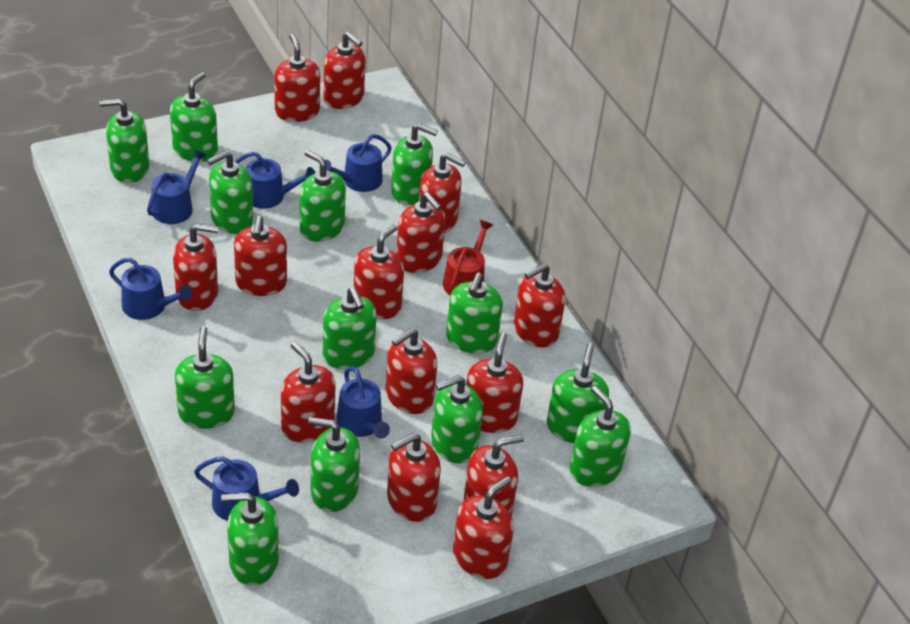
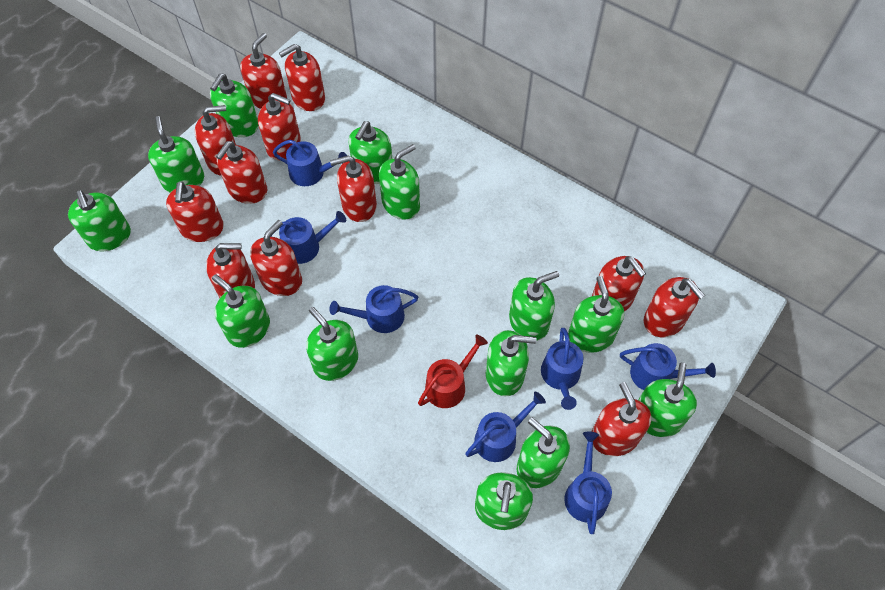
blue watering can: 6 -> 7
red soap dispenser: 14 -> 12

